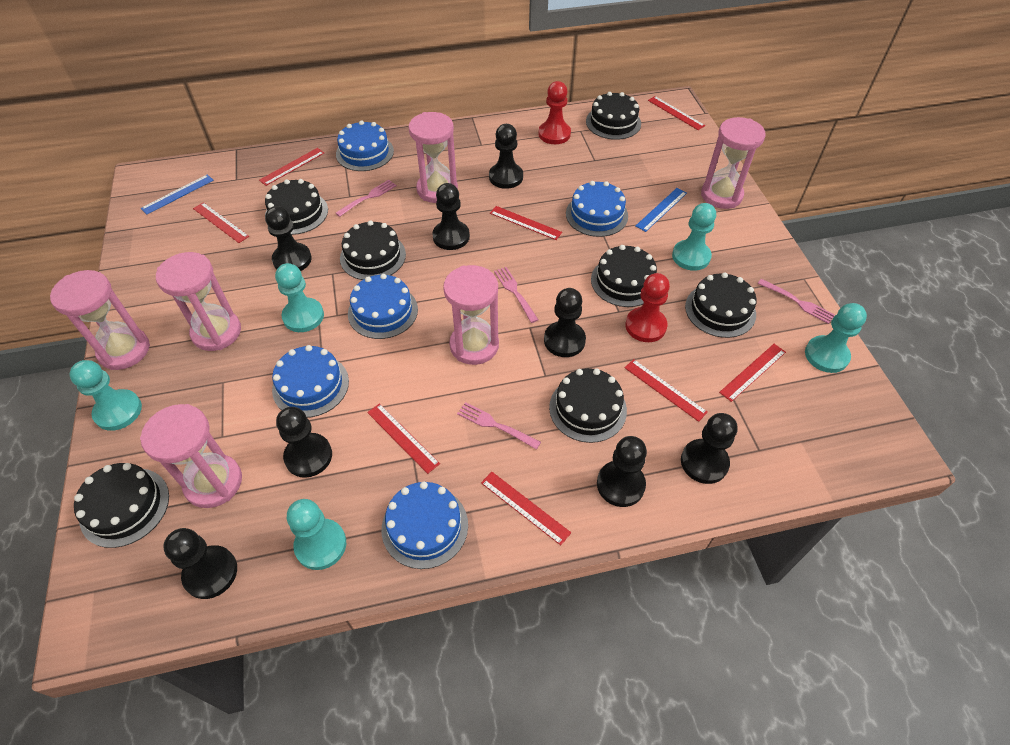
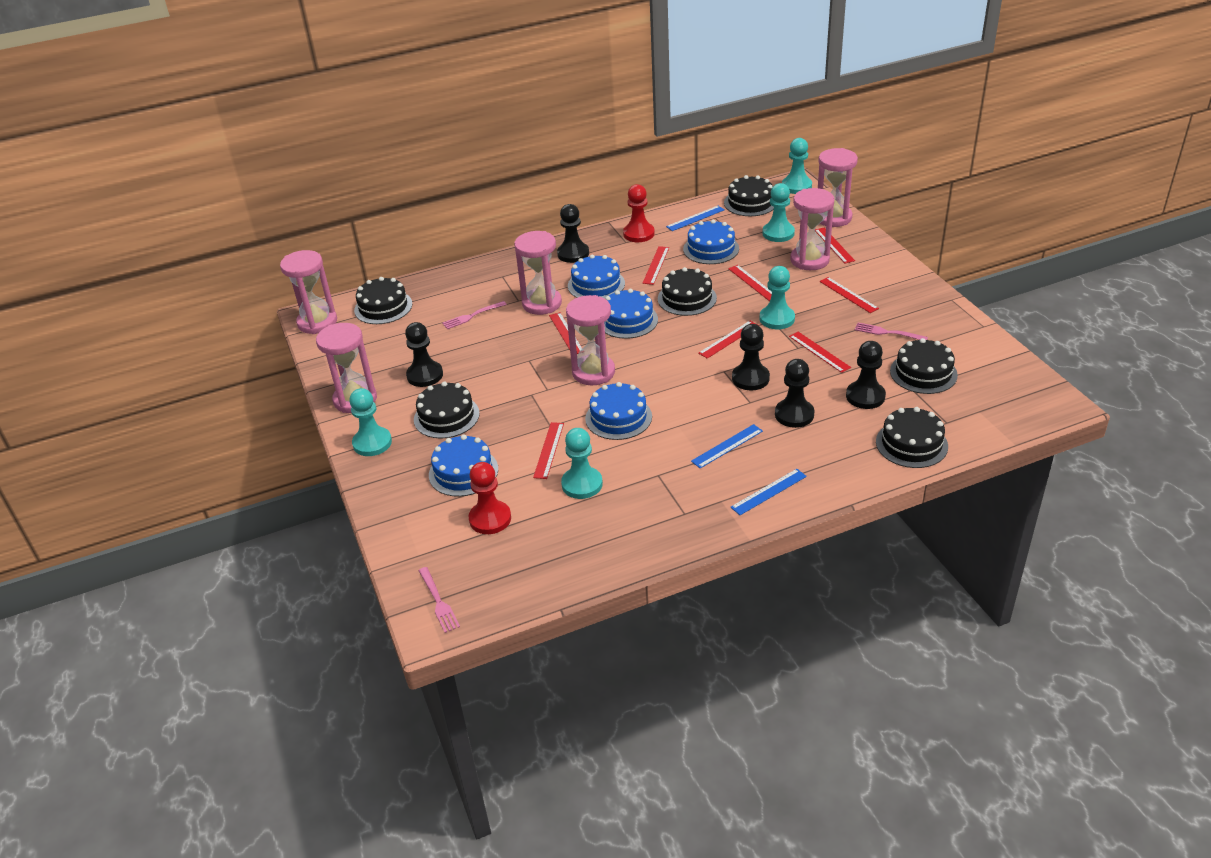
black cake: 7 -> 6
black pawn: 8 -> 5
blue ruler: 2 -> 3
pink fork: 4 -> 3

